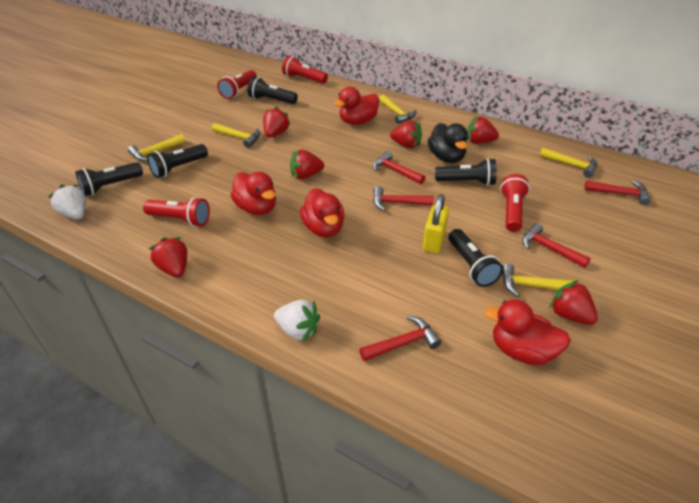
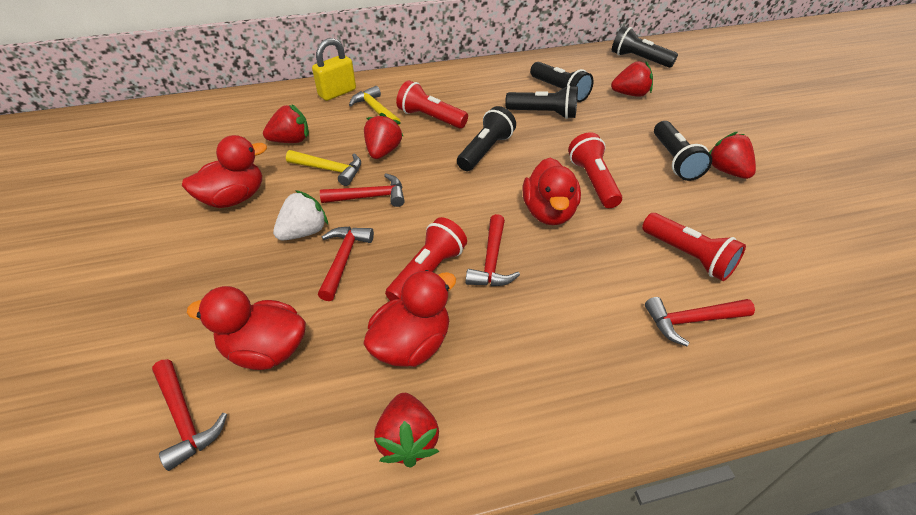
black duck: 1 -> 0
red strawberry: 6 -> 5
white strawberry: 2 -> 1
yellow hammer: 5 -> 2

